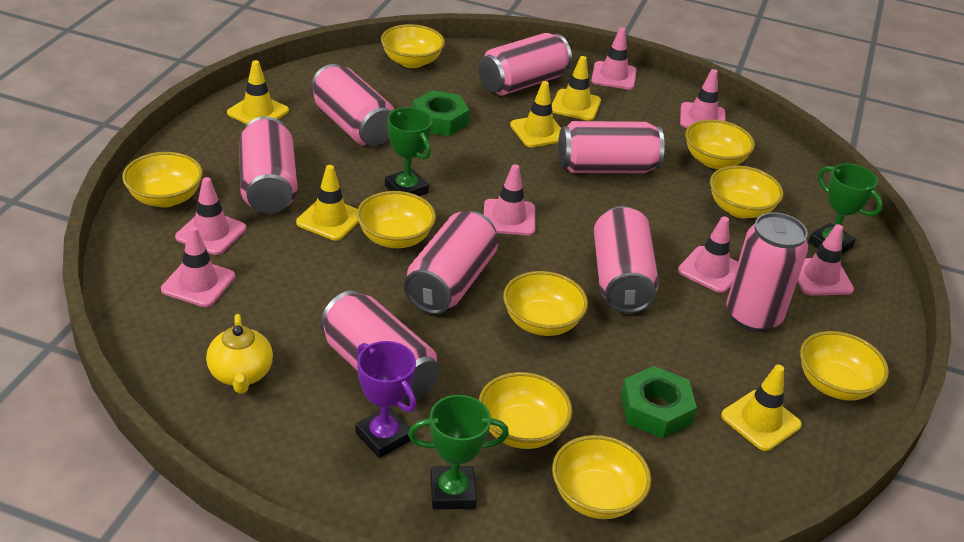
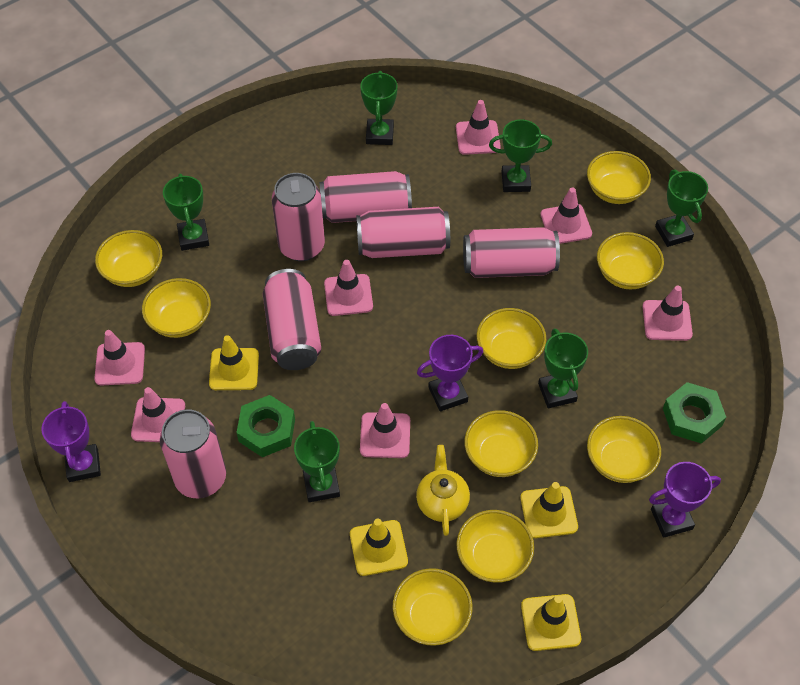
green trophy: 3 -> 6
pink can: 8 -> 6
purple trophy: 1 -> 3
yellow traffic cone: 5 -> 4

